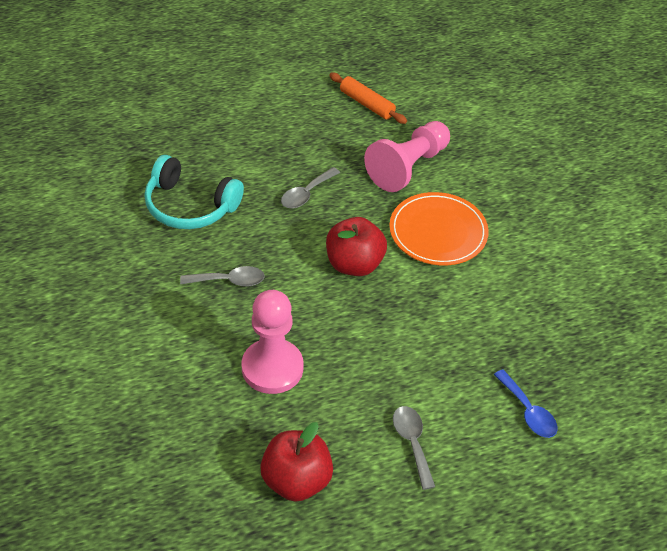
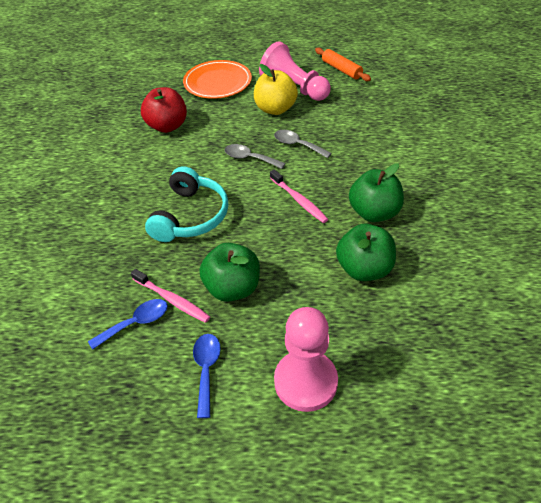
blue spoon: 1 -> 2
green apple: 0 -> 3
grey spoon: 3 -> 2
pink toothbrush: 0 -> 2
red apple: 2 -> 1
yellow apple: 0 -> 1

